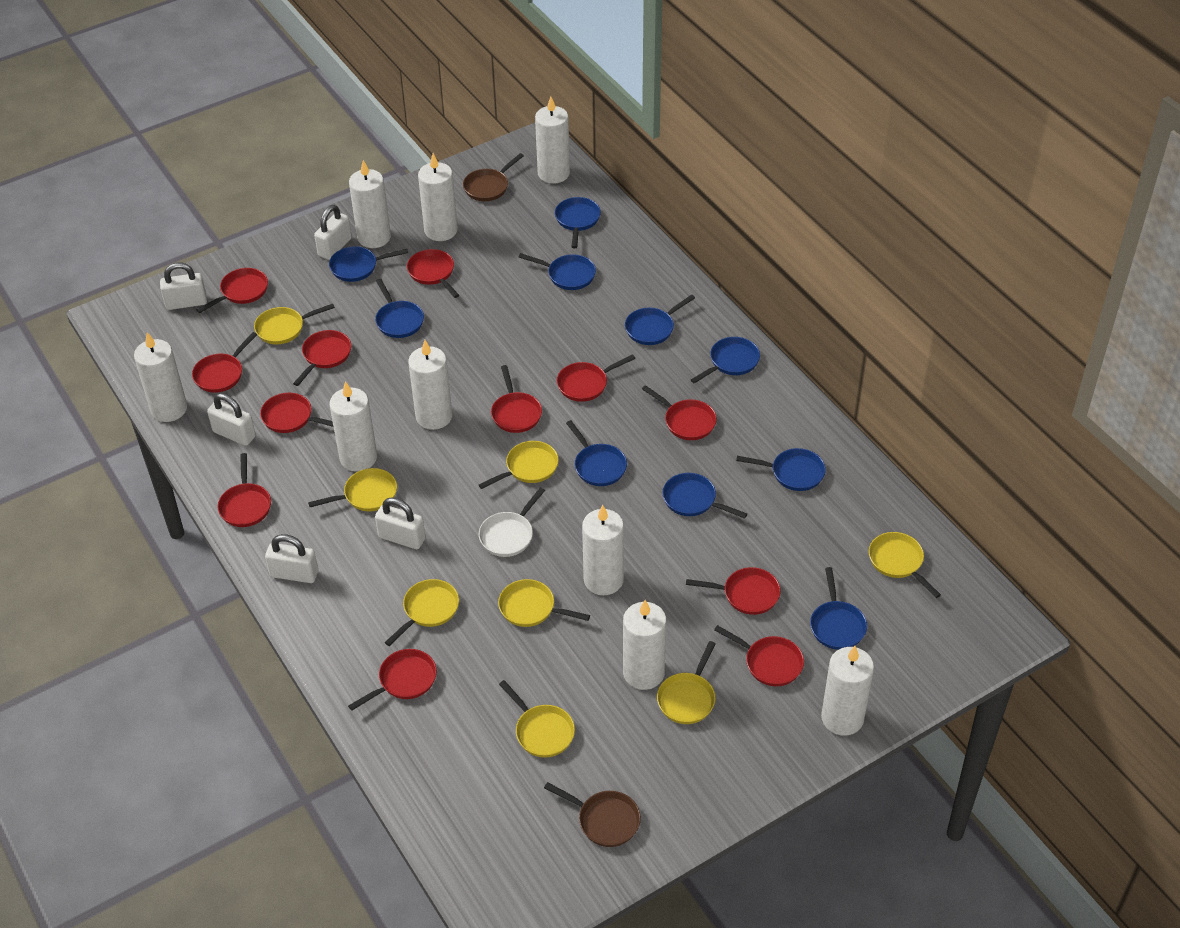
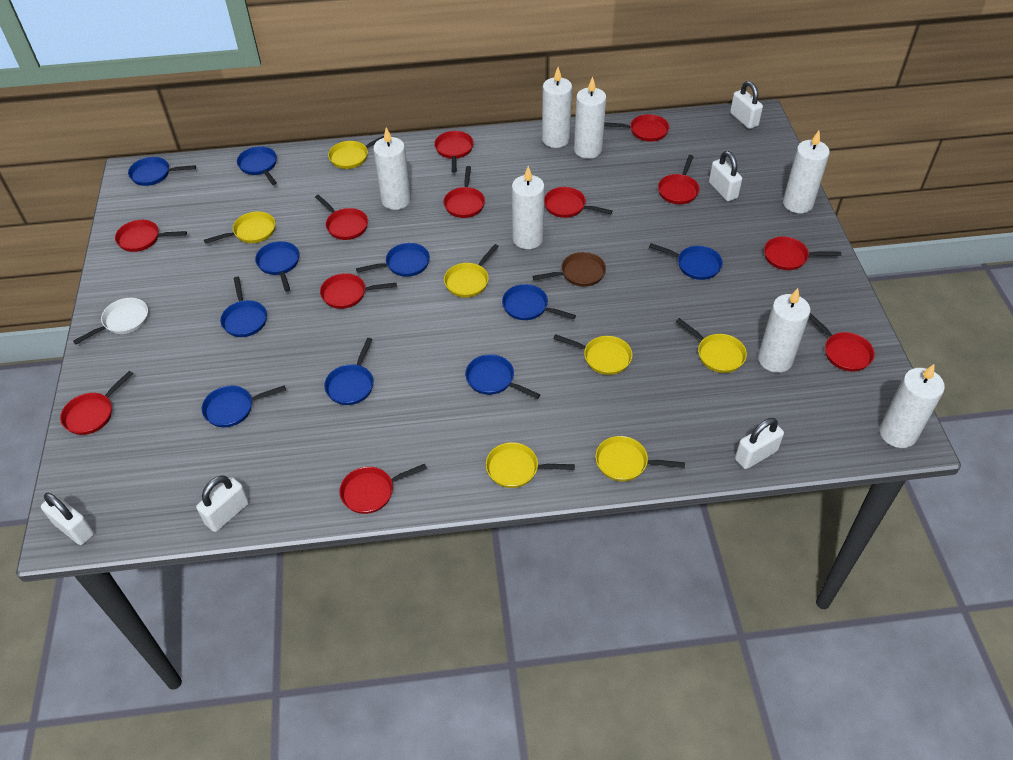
brown pan: 2 -> 1
white candle: 9 -> 7
yellow pan: 8 -> 7

